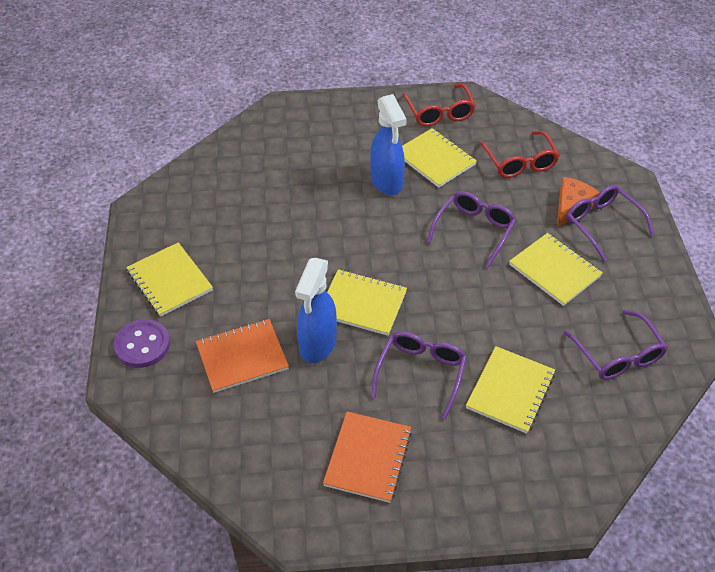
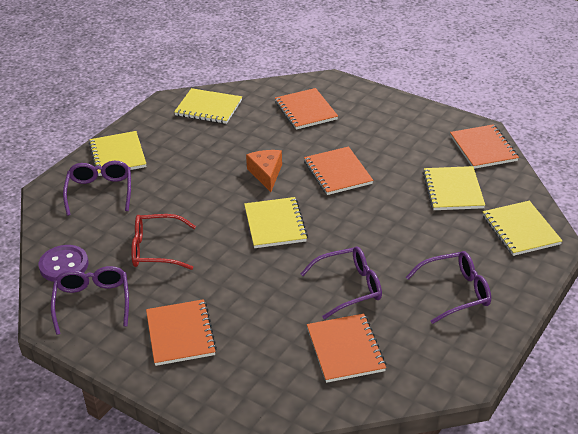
blue spray bottle: 2 -> 0
orange notebook: 2 -> 5
red glasses: 2 -> 1

